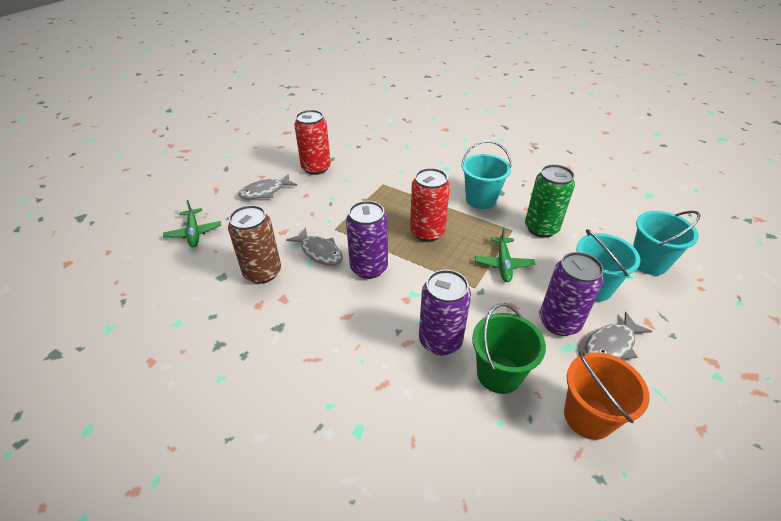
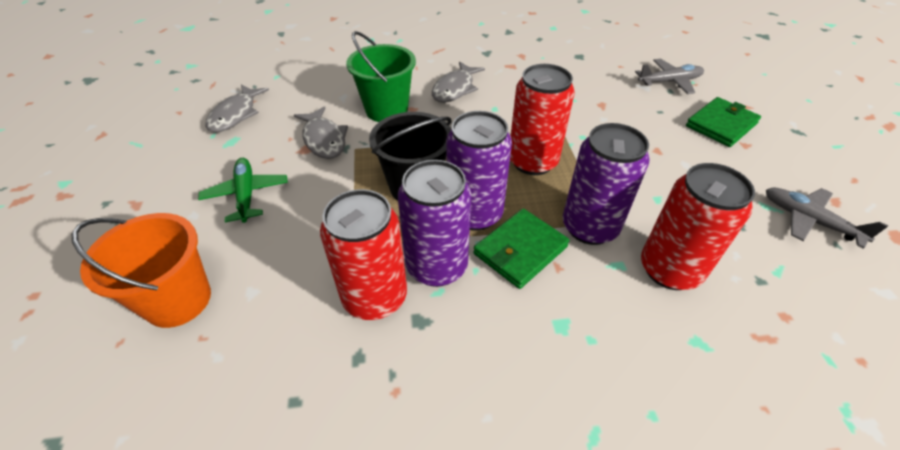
black bucket: 0 -> 1
brown can: 1 -> 0
green can: 1 -> 0
green plane: 2 -> 1
green wallet: 0 -> 2
grey plane: 0 -> 2
red can: 2 -> 3
turquoise bucket: 3 -> 0

